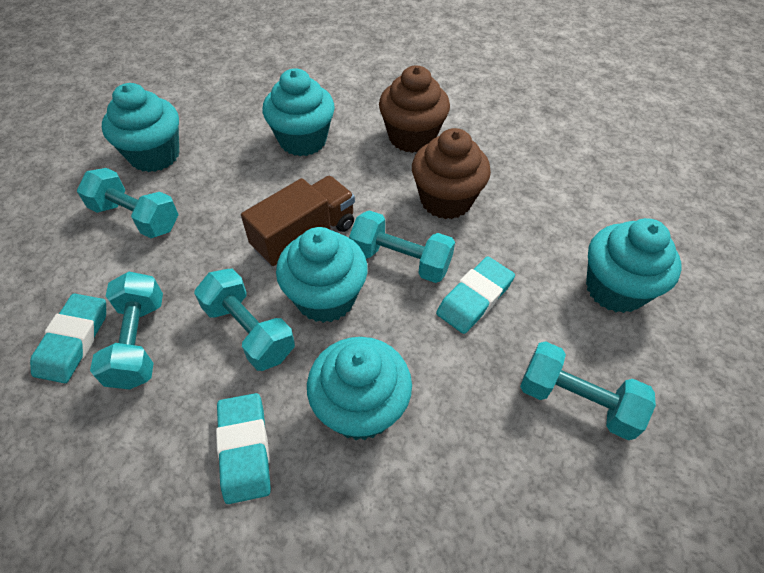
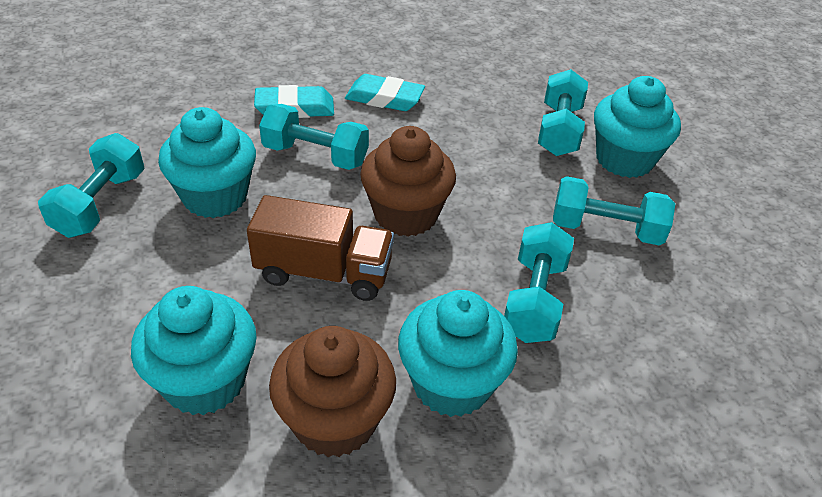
turquoise cupcake: 5 -> 4
turquoise eraser: 3 -> 2

